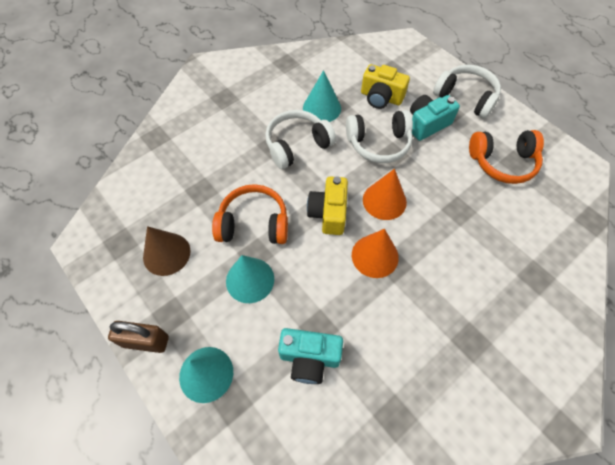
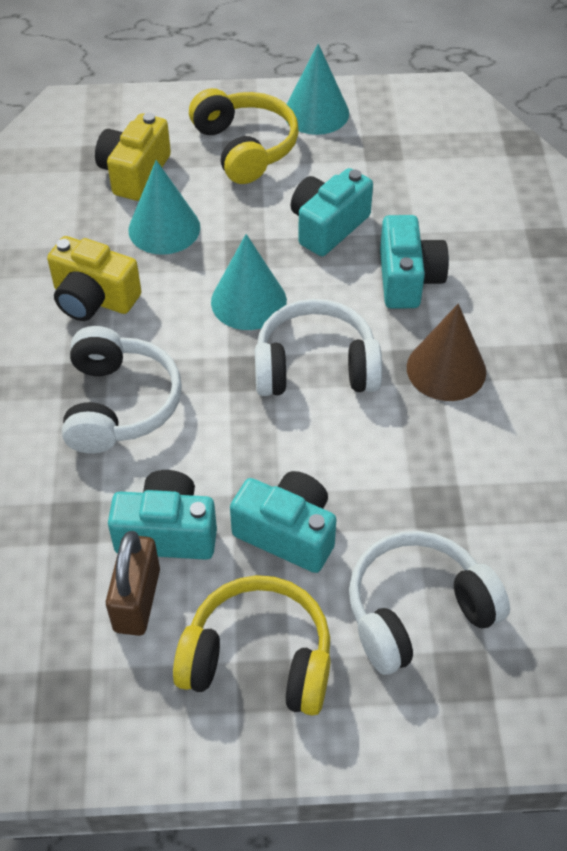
orange cone: 2 -> 0
orange headphones: 2 -> 0
turquoise camera: 2 -> 4
yellow headphones: 0 -> 2

